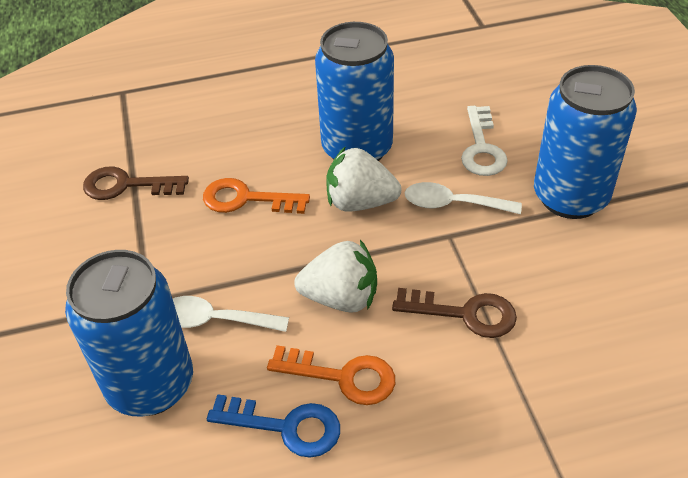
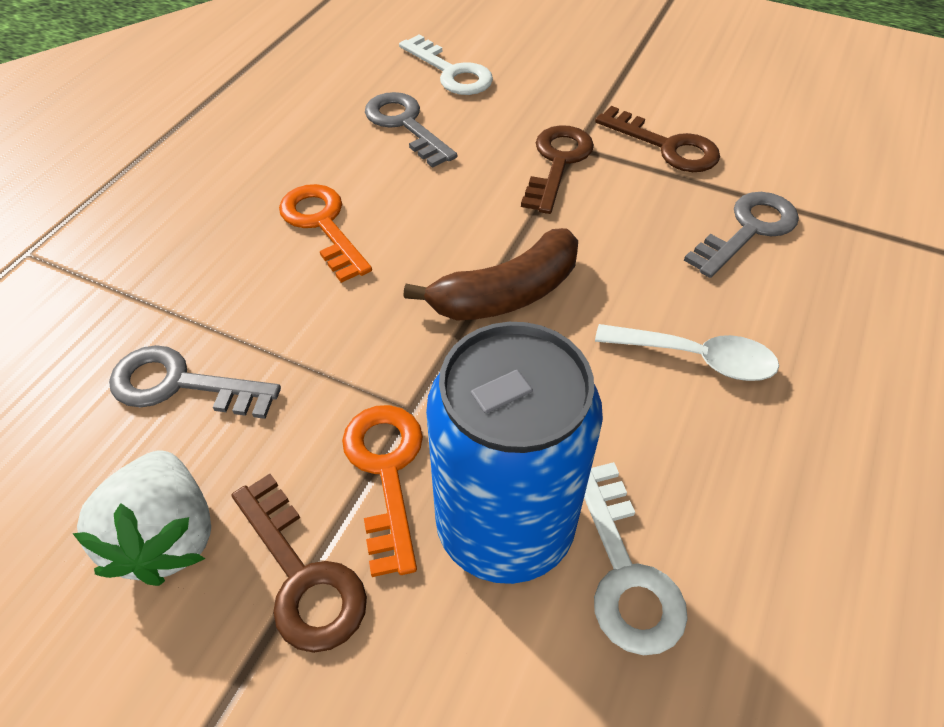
blue can: 3 -> 1
blue key: 1 -> 0
brown banana: 0 -> 1
brown key: 2 -> 3
grey key: 0 -> 3
white key: 1 -> 2
white spoon: 2 -> 1
white strawberry: 2 -> 1

